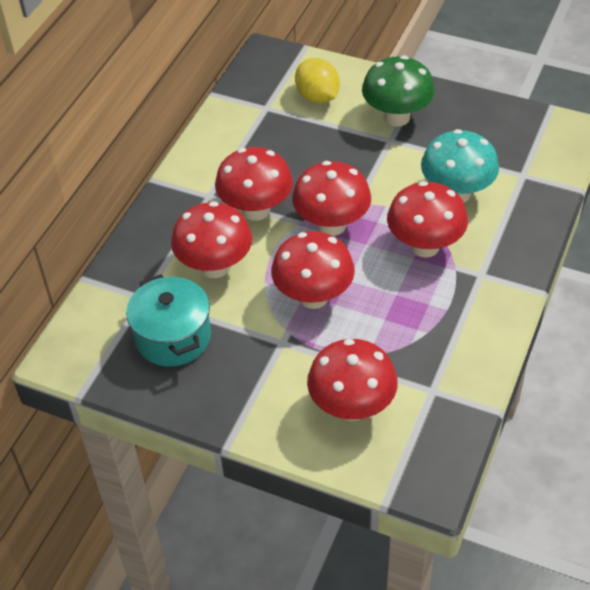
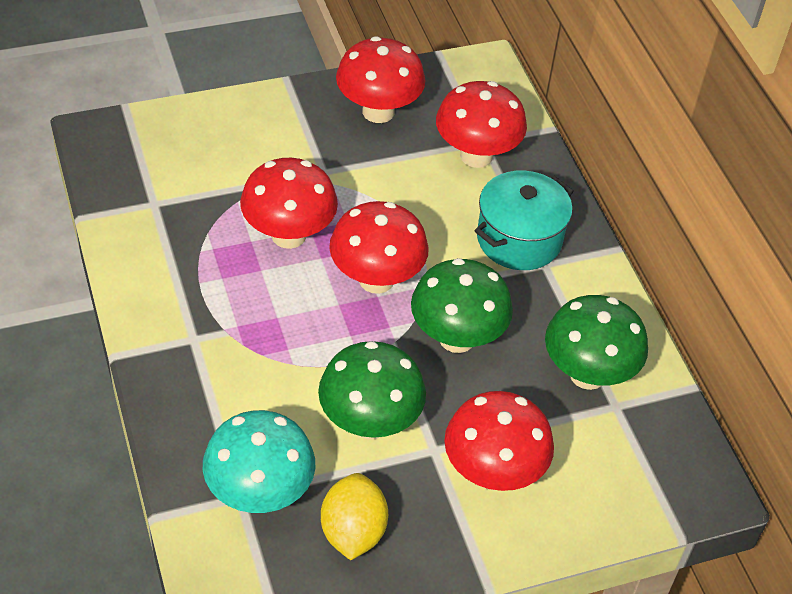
green mushroom: 1 -> 3
red mushroom: 6 -> 5

